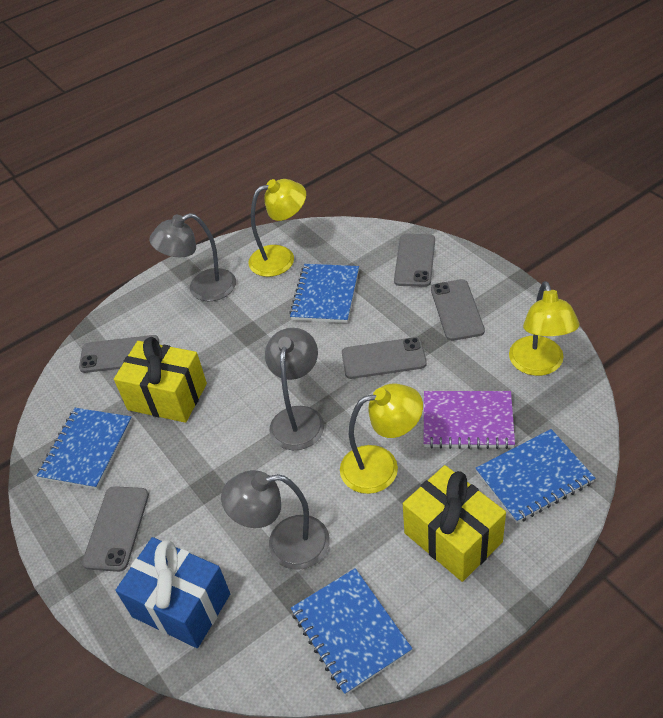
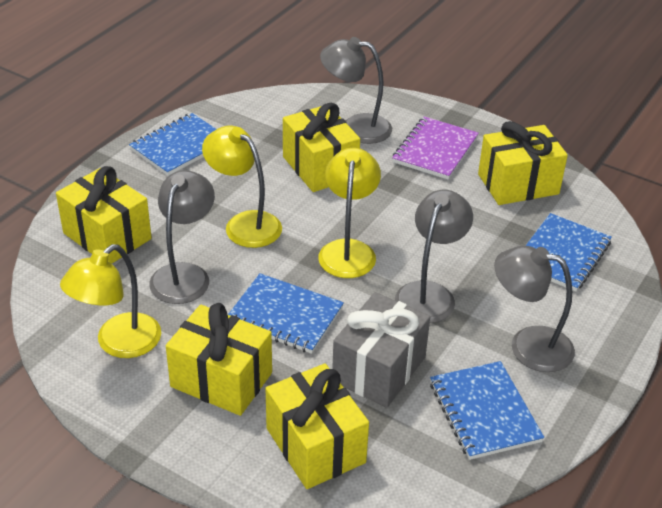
blue gift: 1 -> 0
grey gift: 0 -> 1
grey lamp: 3 -> 4
grey phone: 5 -> 0
yellow gift: 2 -> 5

